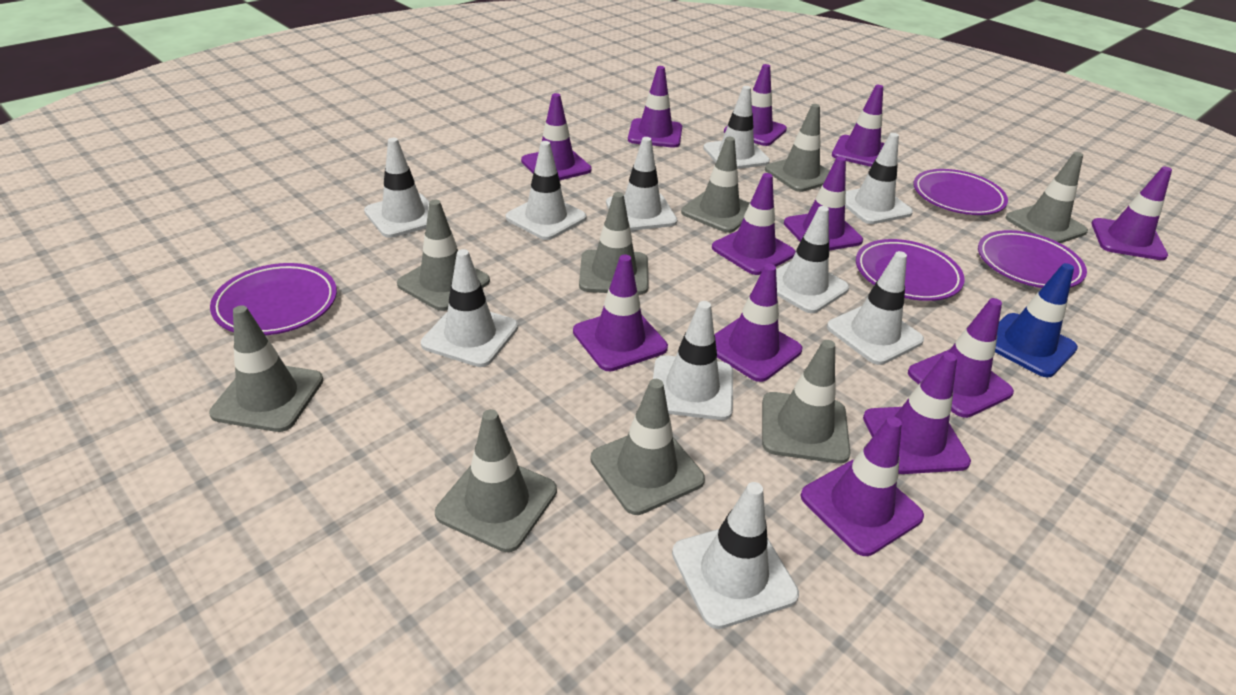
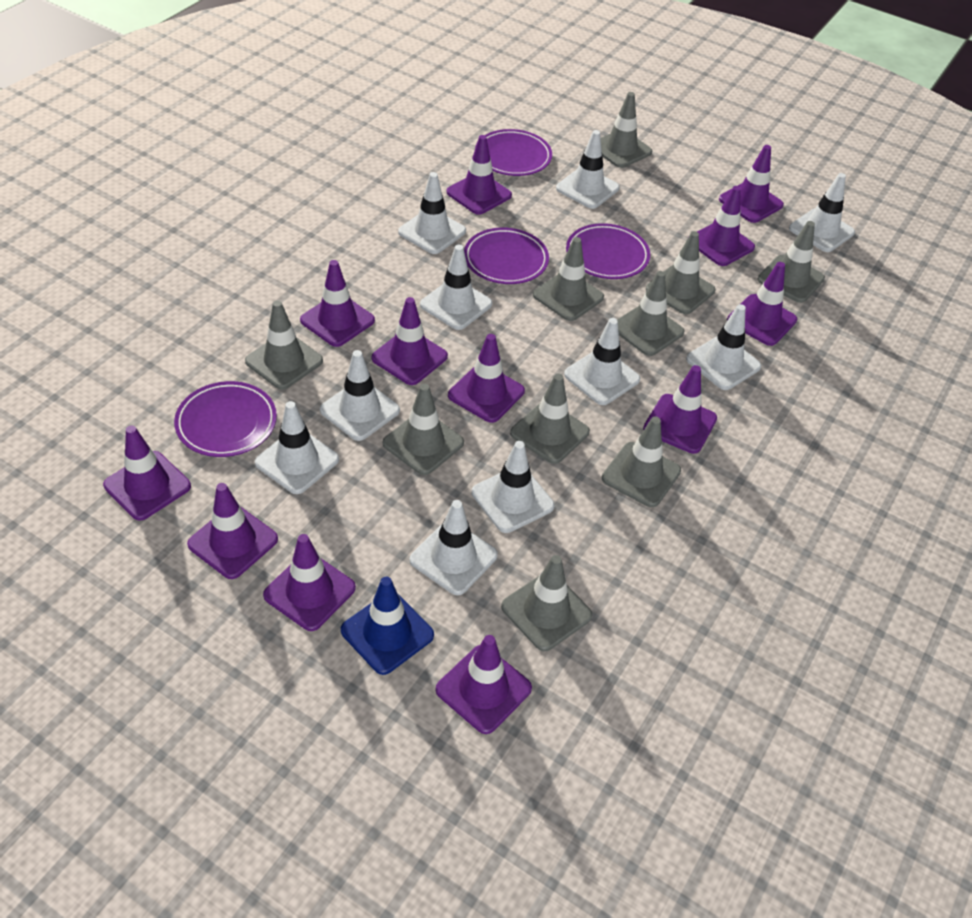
grey traffic cone: 9 -> 10

